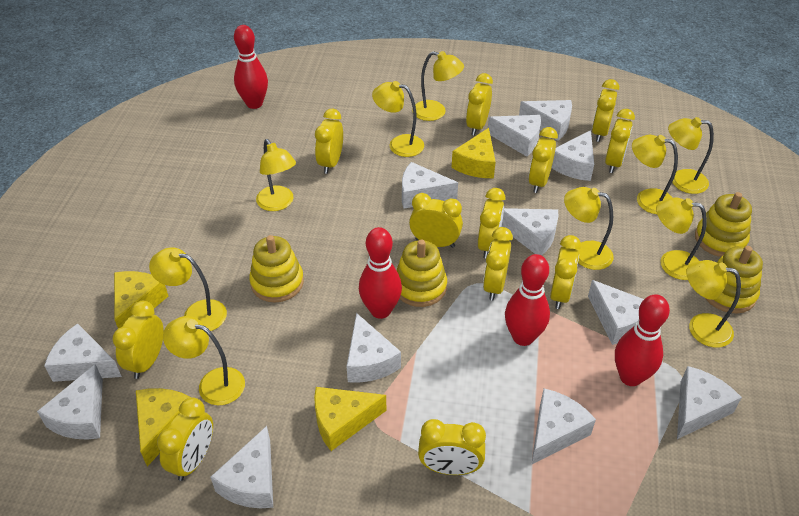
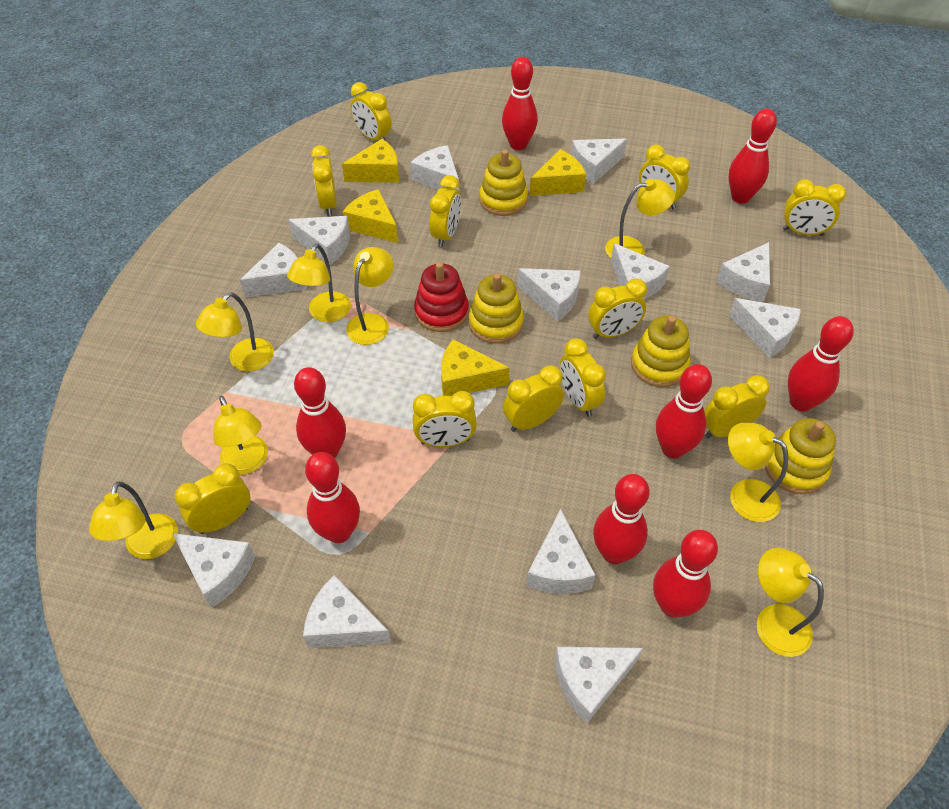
red bowling pin: 4 -> 8
red stacking toy: 0 -> 1
yellow clock: 12 -> 11
yellow lamp: 10 -> 8

